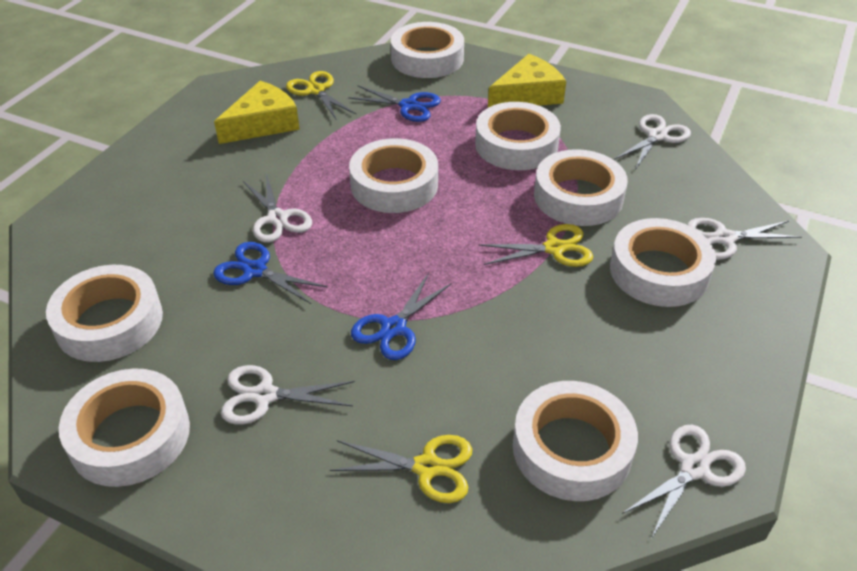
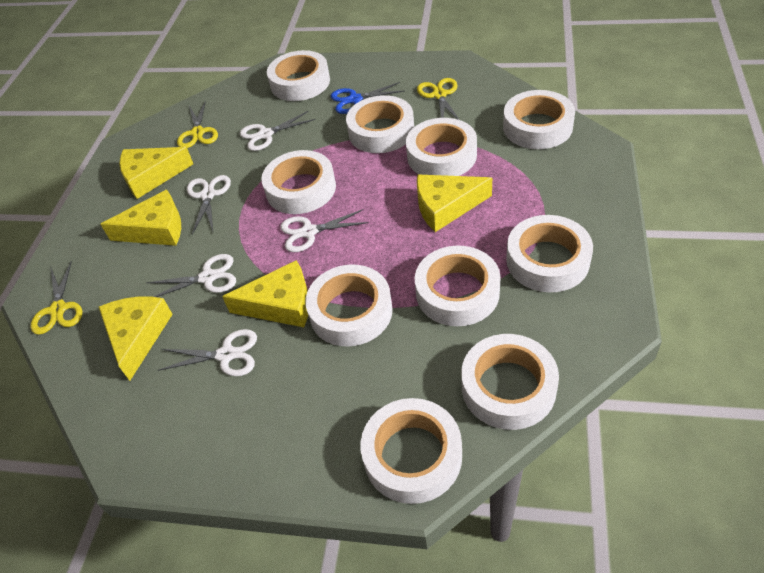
blue scissors: 3 -> 1
white tape: 8 -> 10
yellow cheese: 2 -> 5

